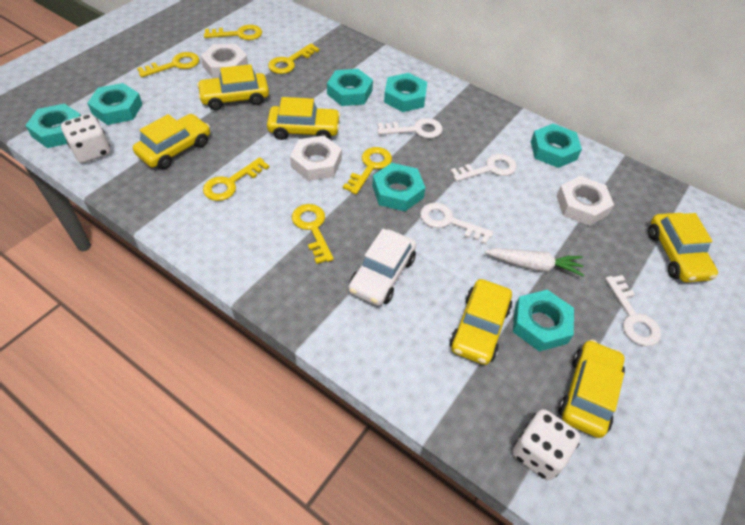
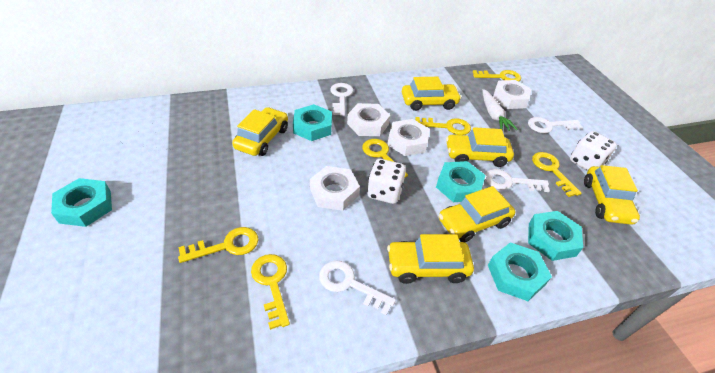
turquoise nut: 7 -> 5
white car: 1 -> 0
white nut: 3 -> 4

